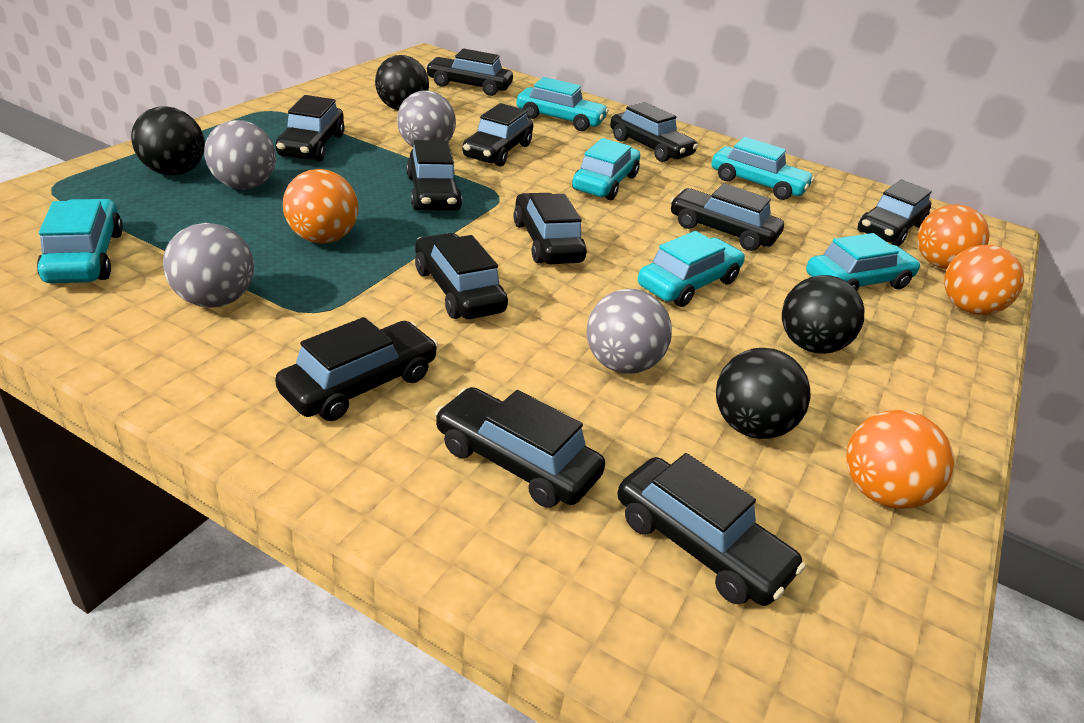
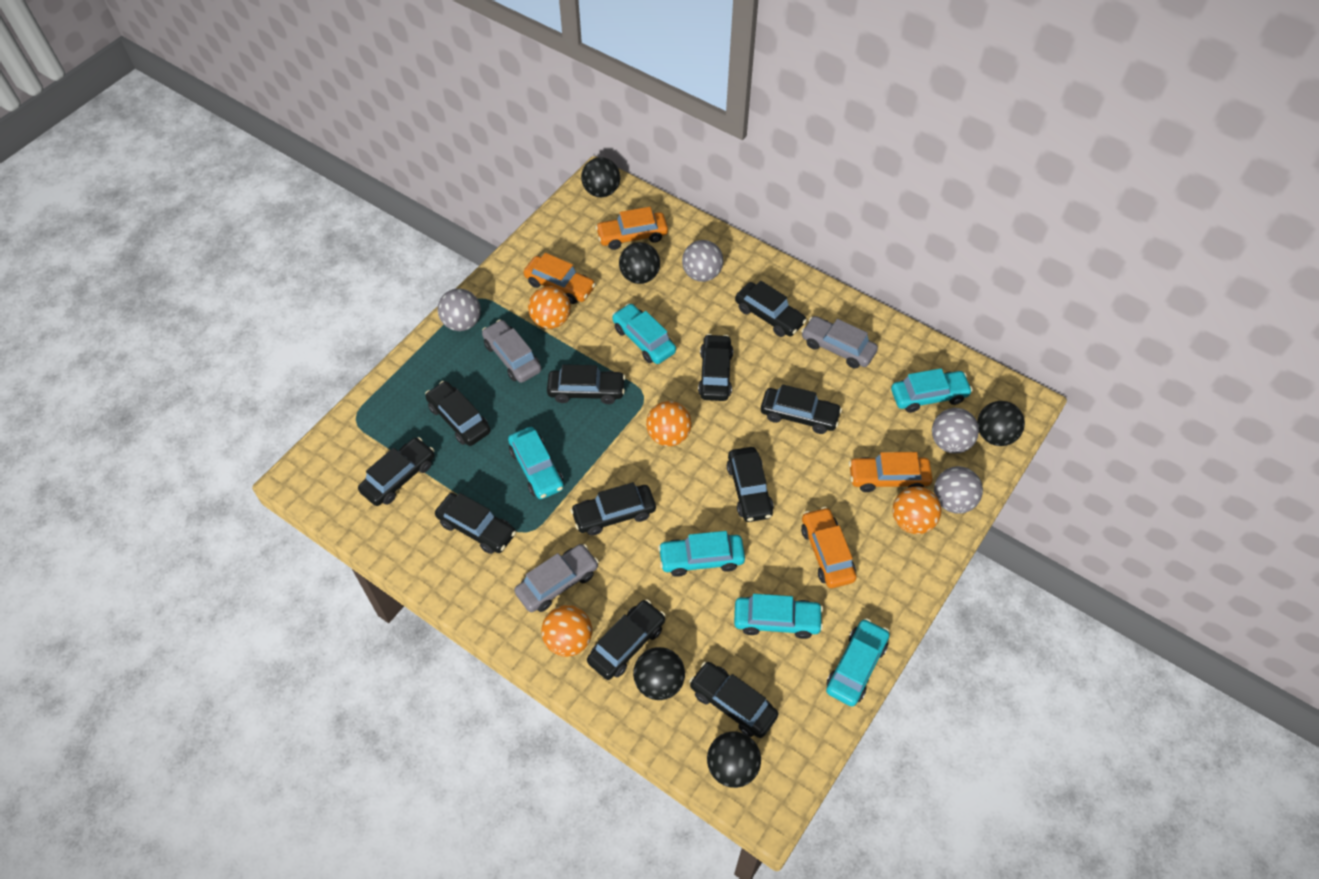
black ball: 4 -> 5
black car: 12 -> 11
grey car: 0 -> 3
orange car: 0 -> 4

